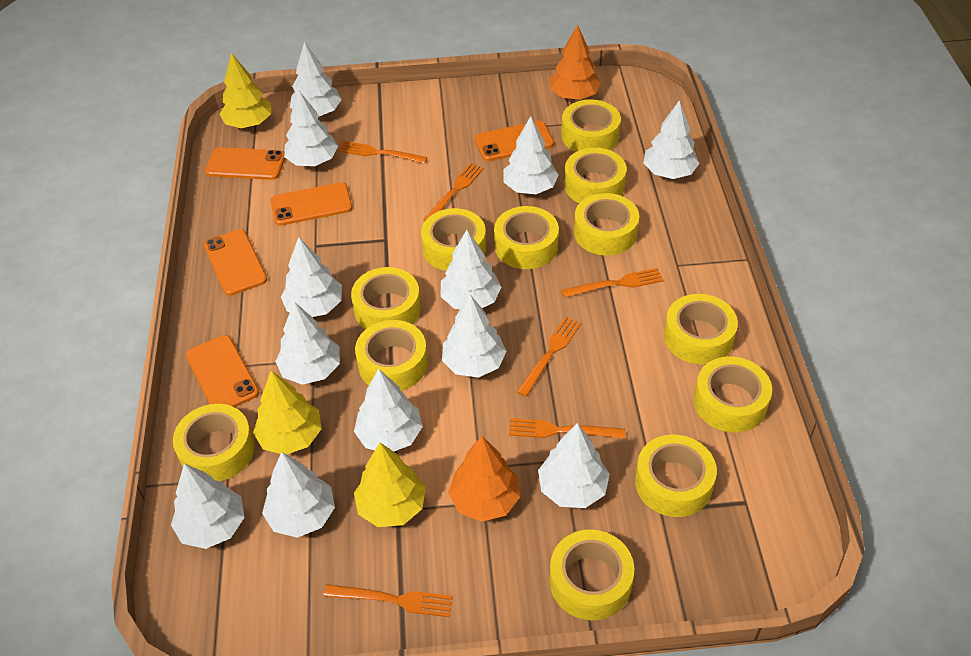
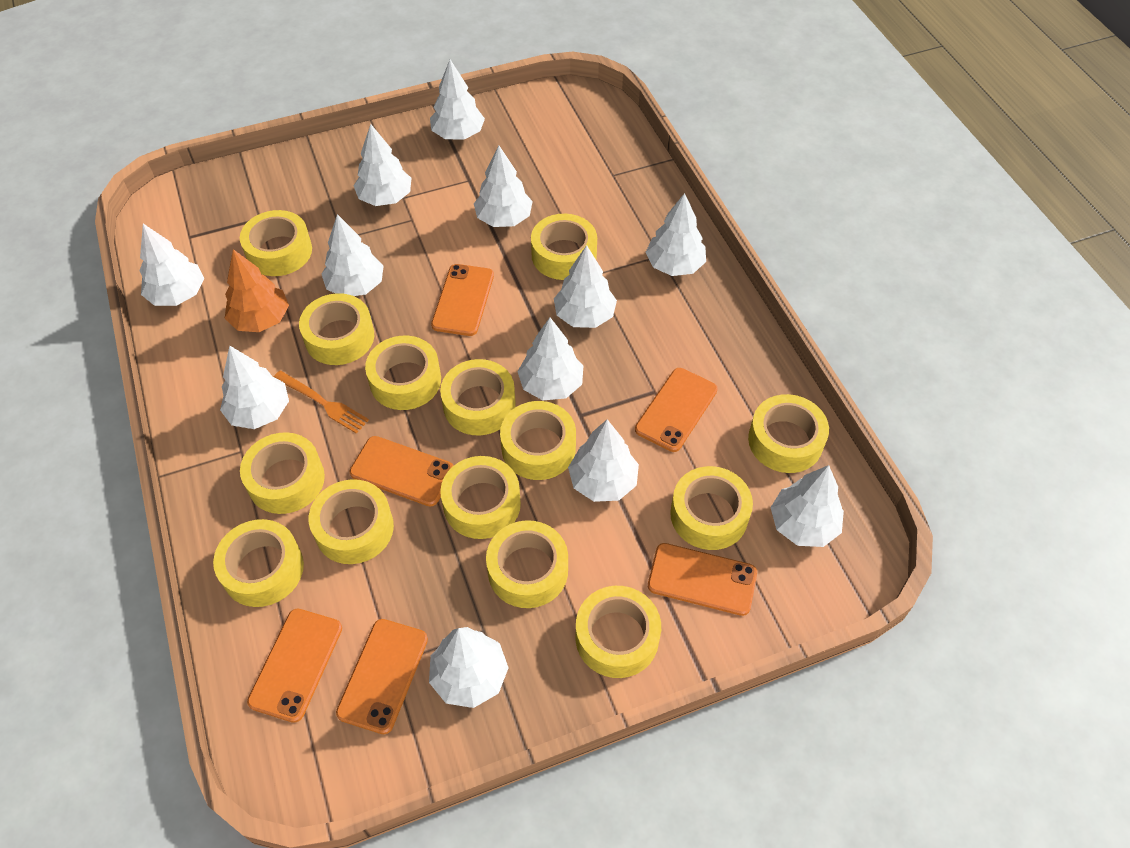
orange fork: 6 -> 1
orange phone: 5 -> 6
orange tree: 2 -> 1
yellow tape: 12 -> 14
yellow tree: 3 -> 0

